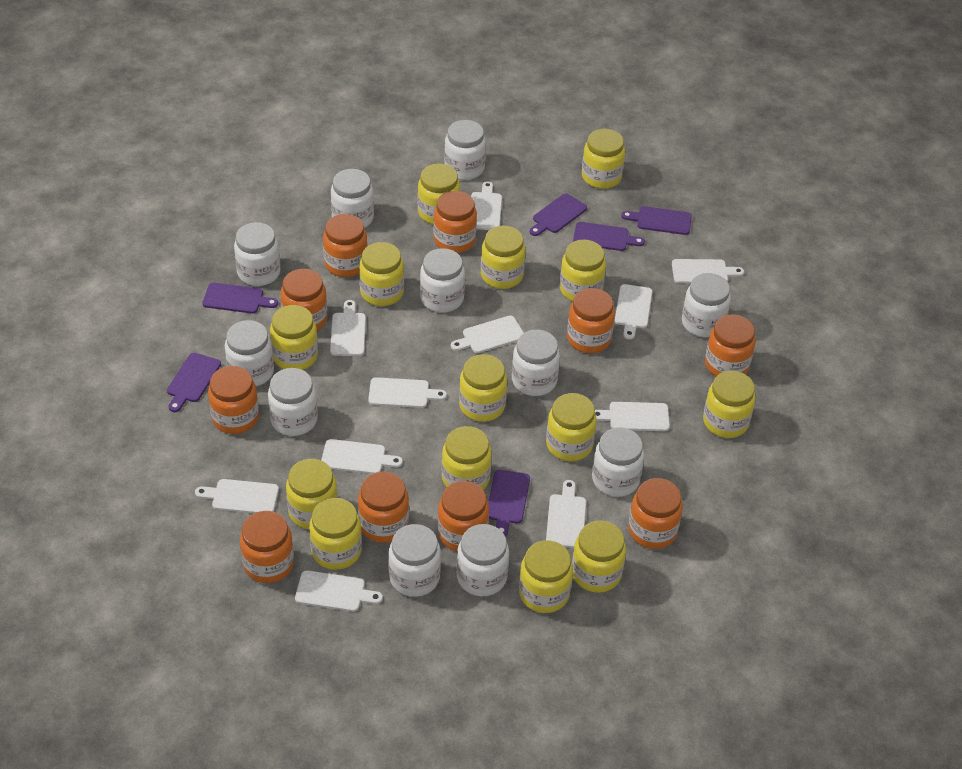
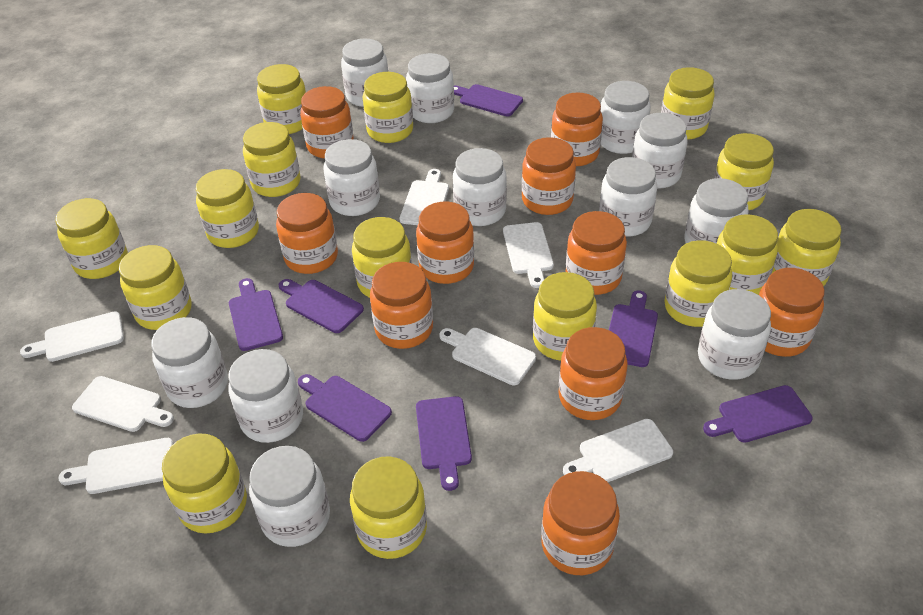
purple cutting board: 6 -> 7
white cutting board: 11 -> 7
white jar: 11 -> 12
yellow jar: 14 -> 15

